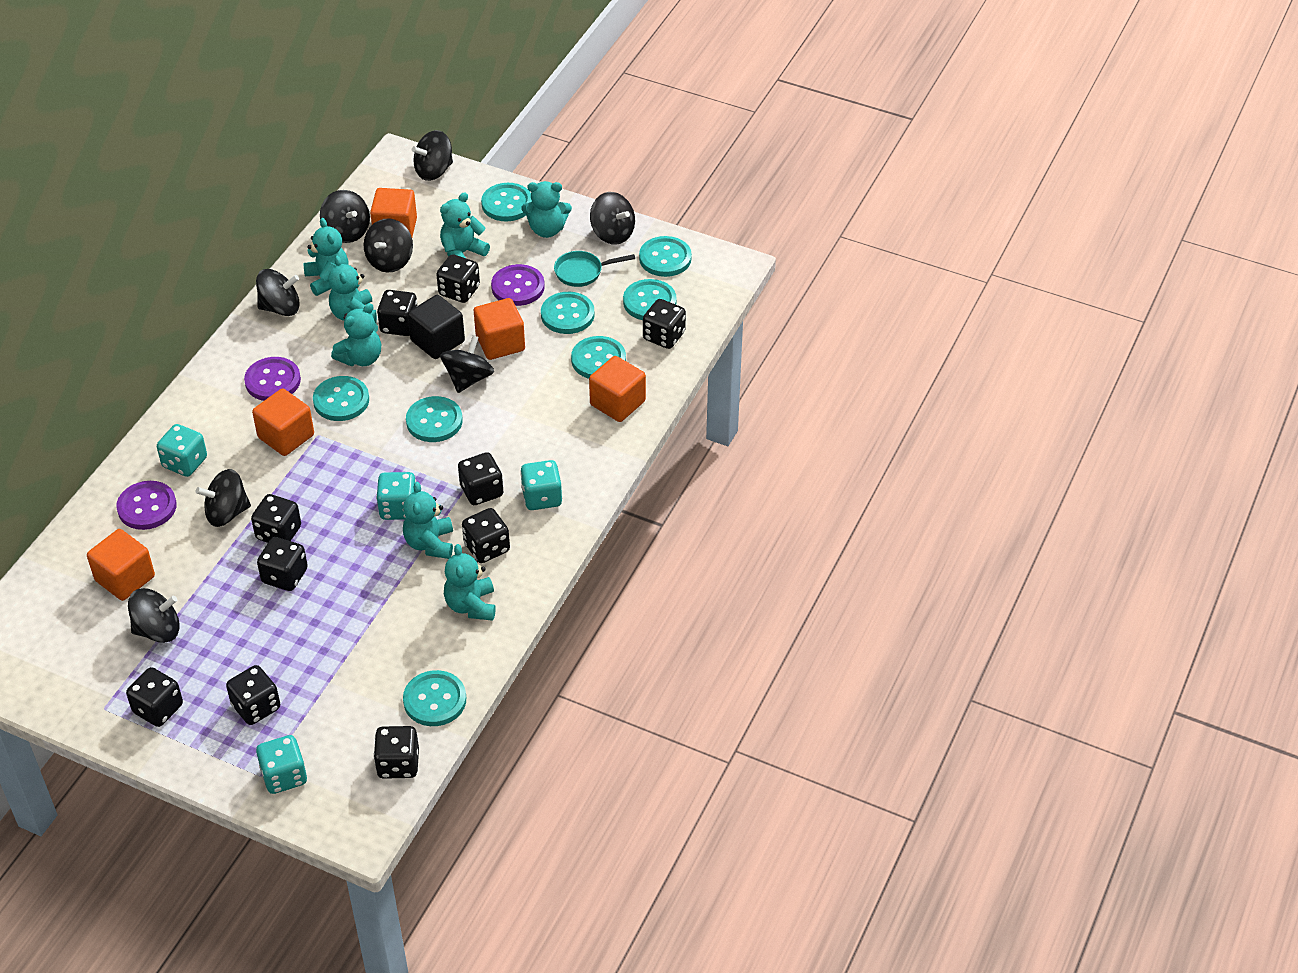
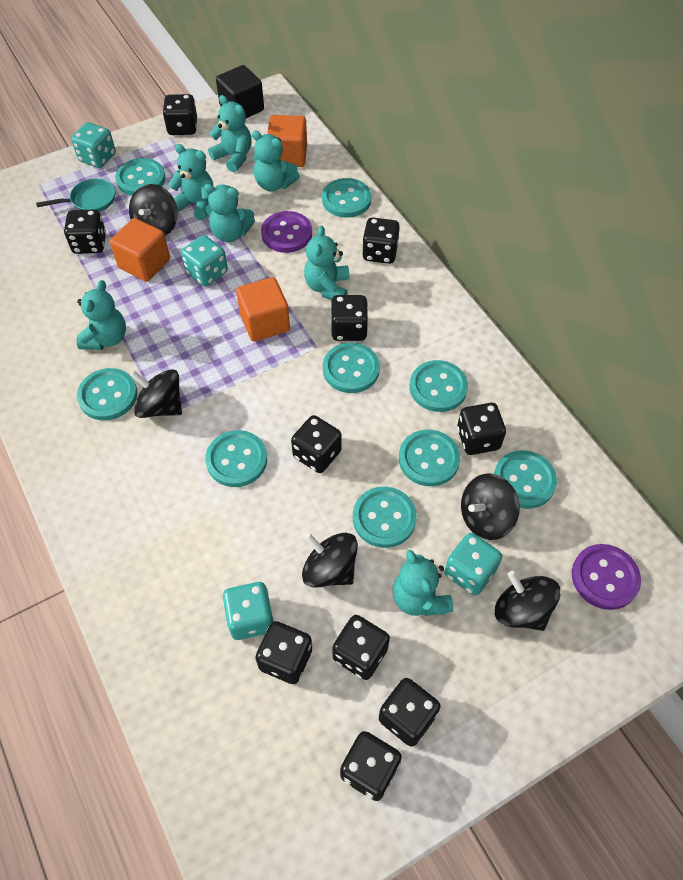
black spinning top: 8 -> 5
orange cube: 5 -> 3
purple button: 3 -> 2
turquoise button: 8 -> 9

